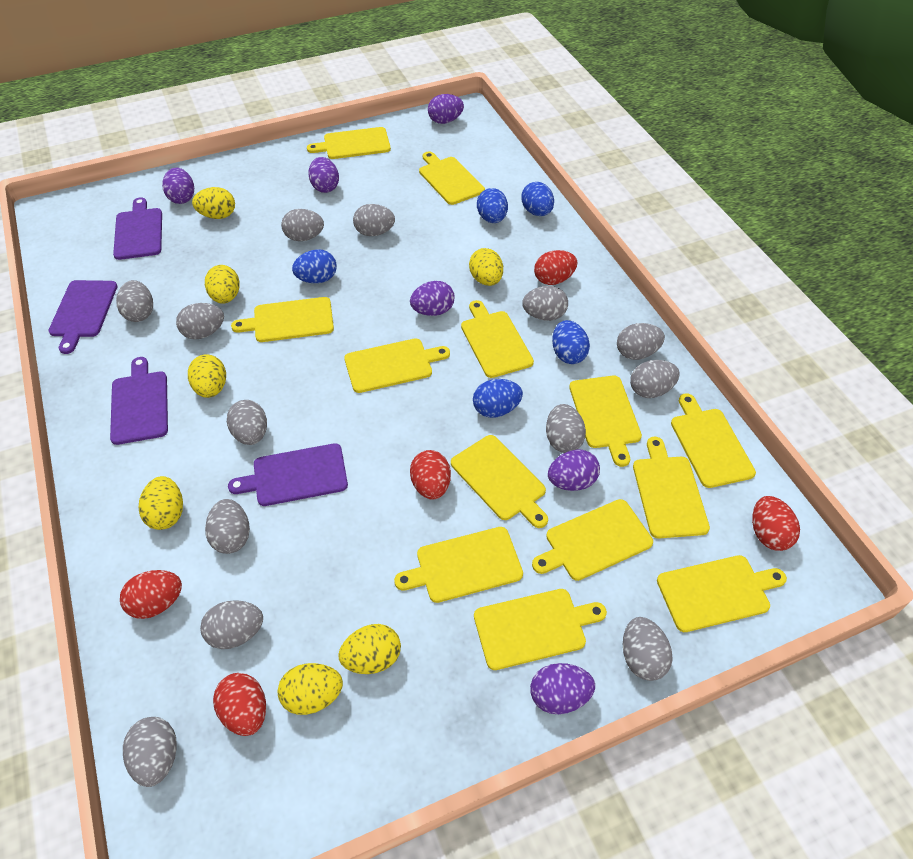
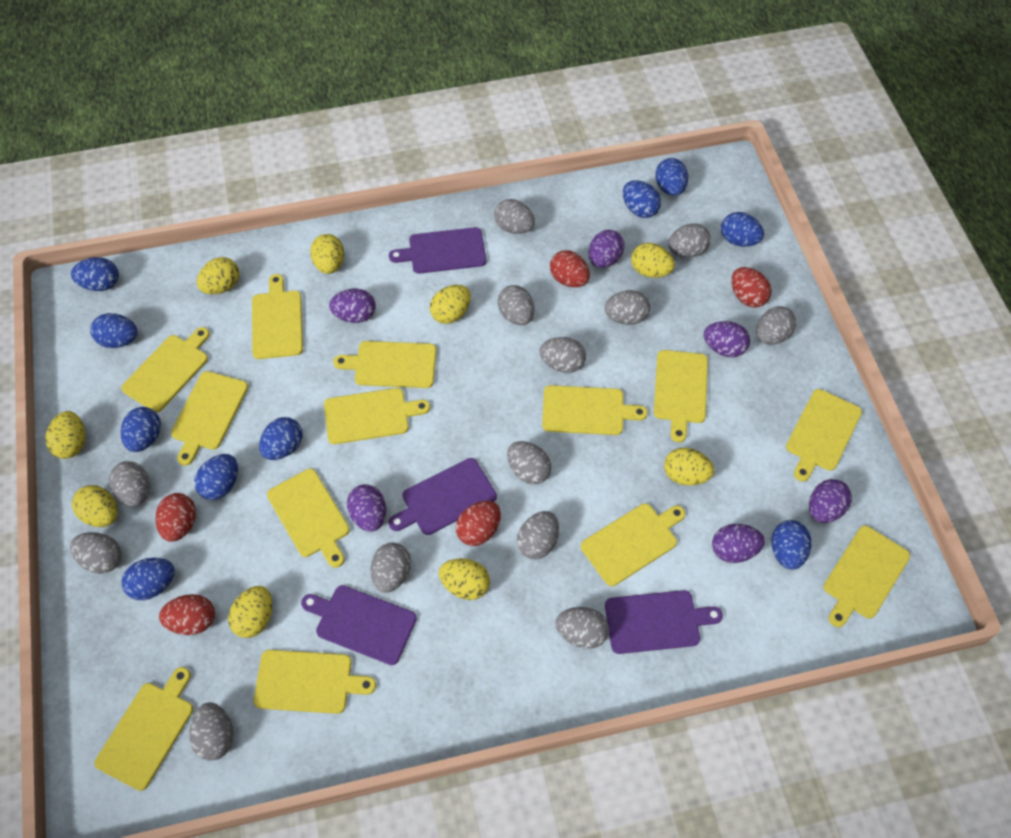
blue egg: 5 -> 10
yellow egg: 7 -> 9

